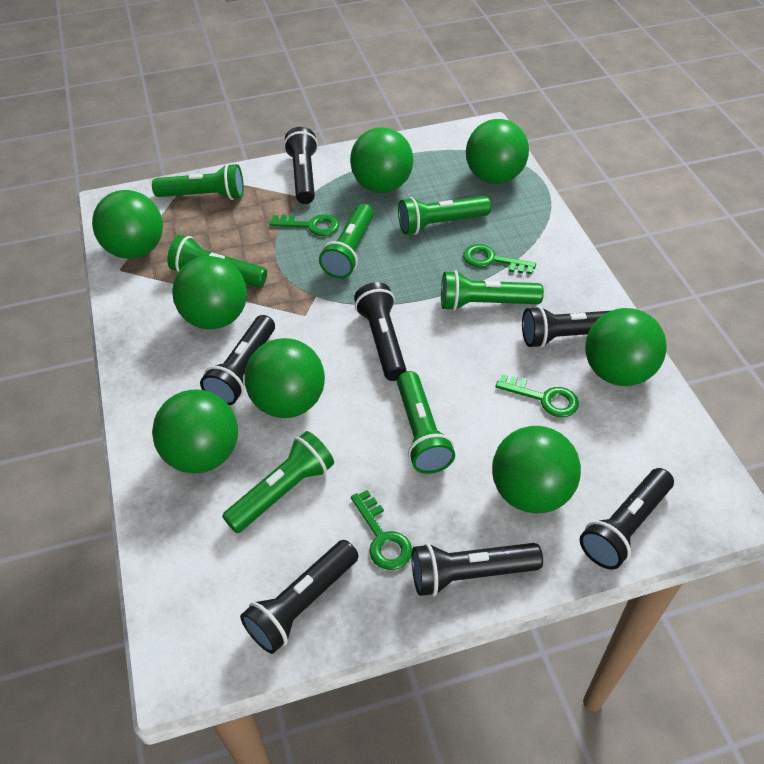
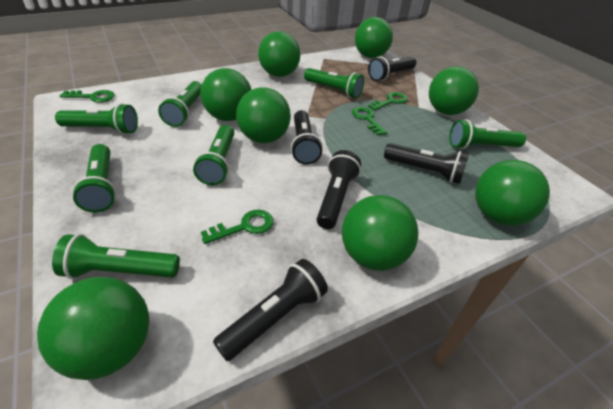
black flashlight: 7 -> 5

